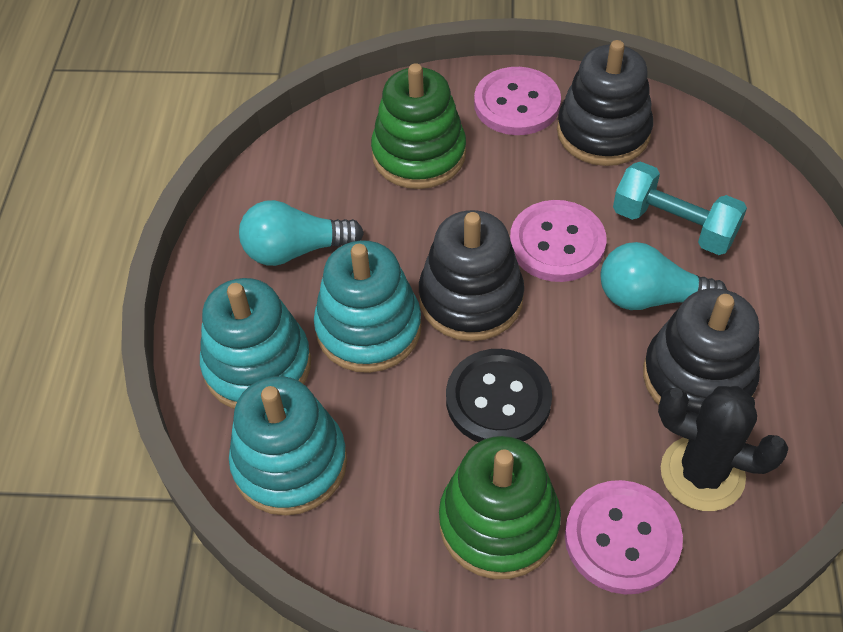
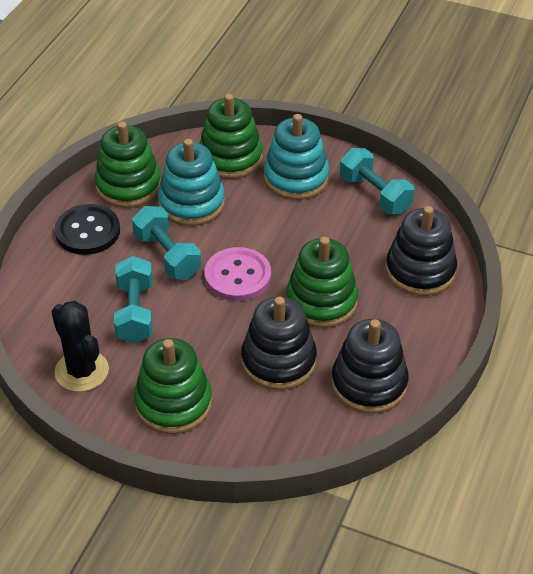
green stacking toy: 2 -> 4
pink button: 3 -> 1
turquoise dumbbell: 1 -> 3
turquoise light bulb: 2 -> 0
turquoise stacking toy: 3 -> 2

